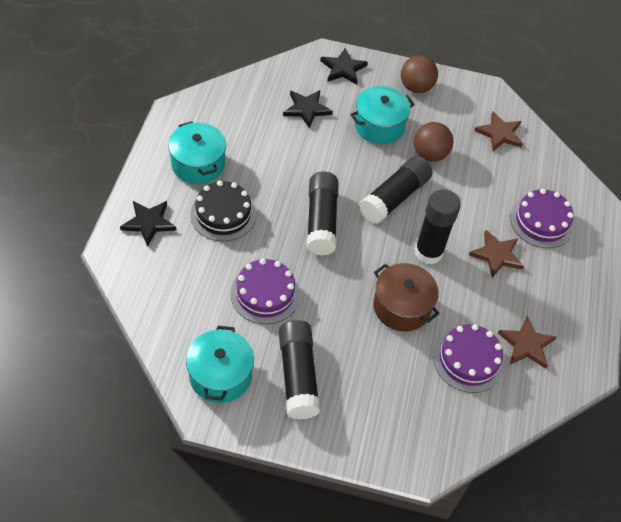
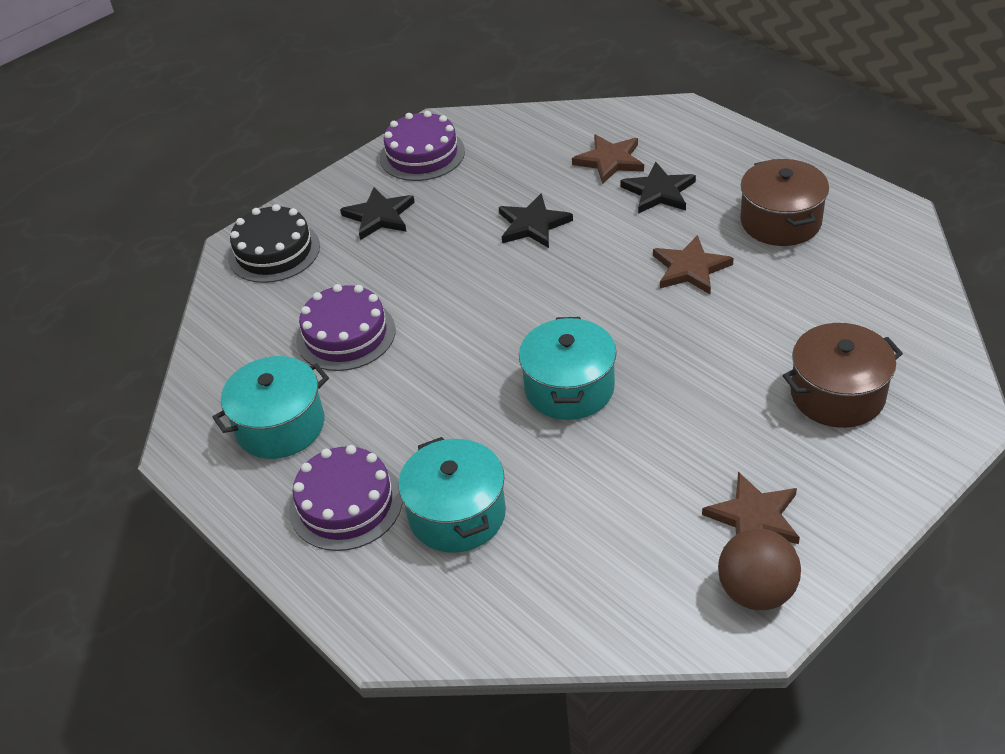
black glue stick: 4 -> 0
brown ball: 2 -> 1
brown pot: 1 -> 2

